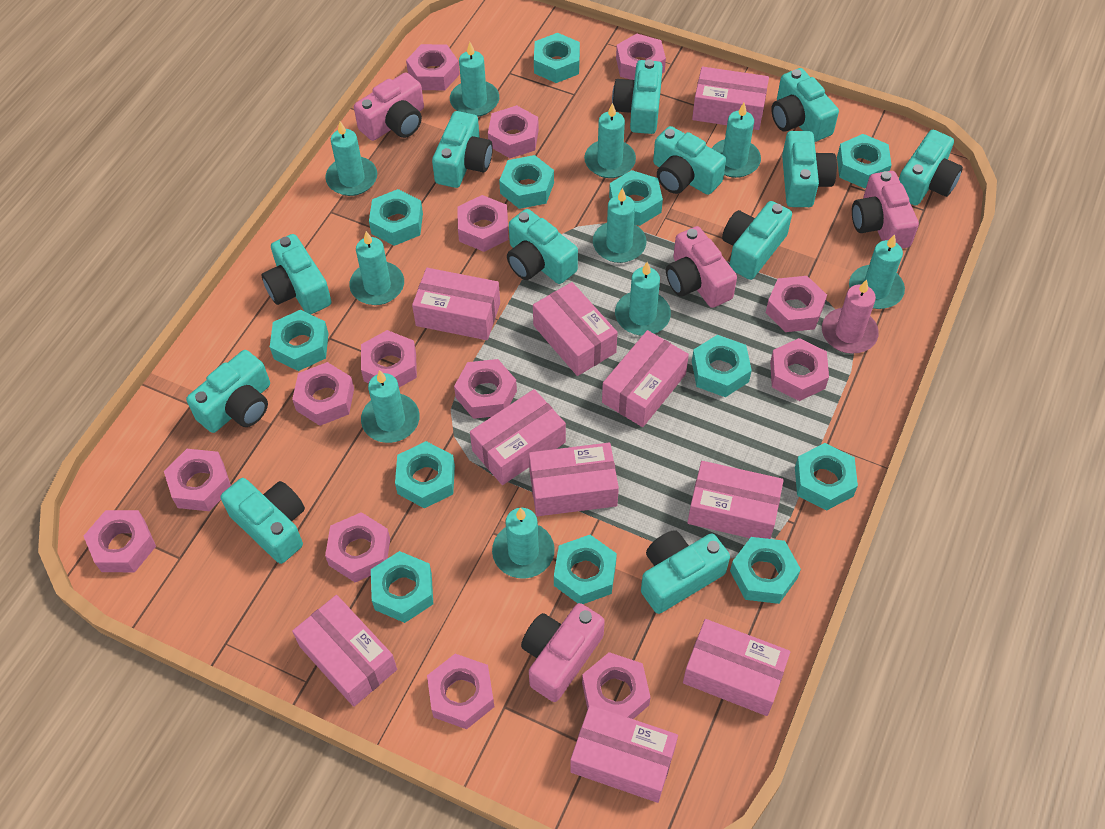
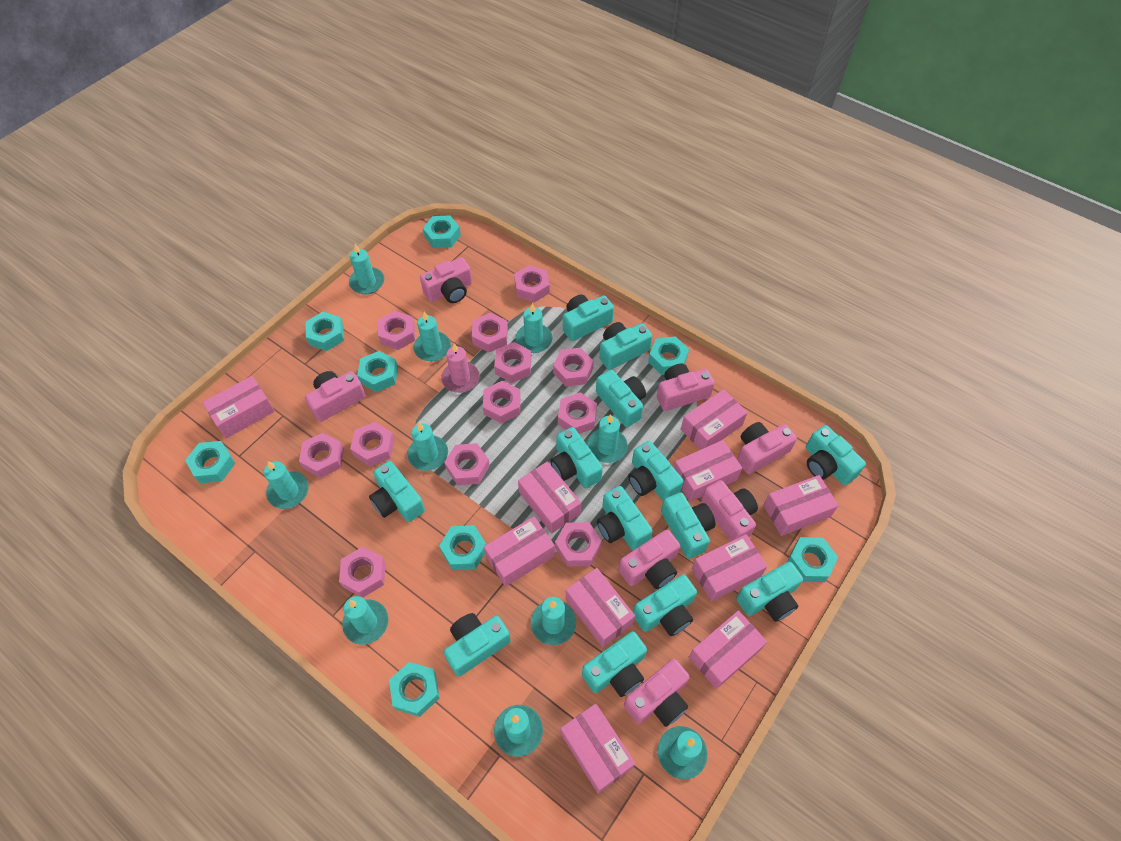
pink camera: 4 -> 7
pink nut: 14 -> 12
turquoise camera: 12 -> 13
turquoise nut: 12 -> 8

